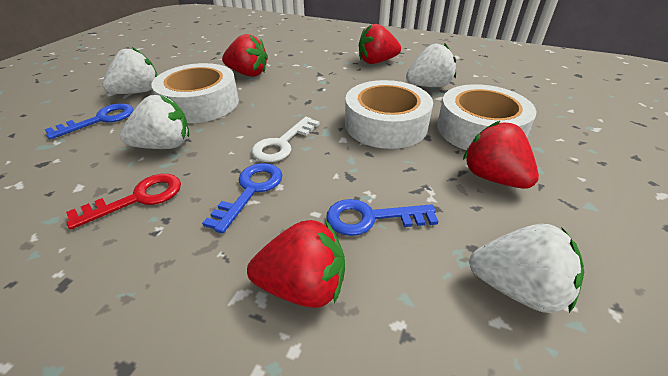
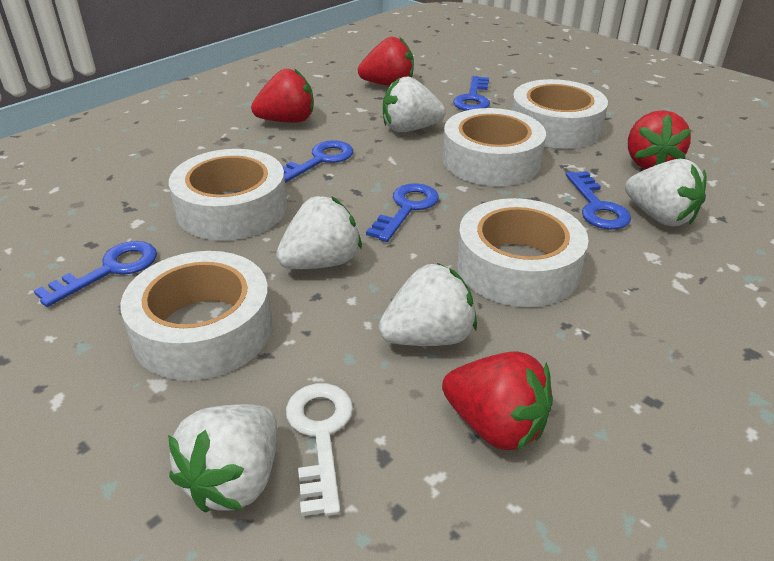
blue key: 3 -> 5
red key: 1 -> 0
white strawberry: 4 -> 5
white tape: 3 -> 5

